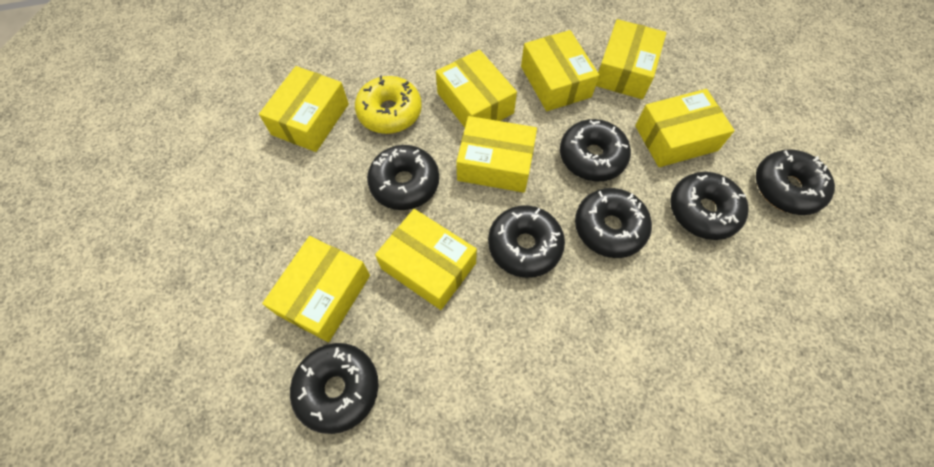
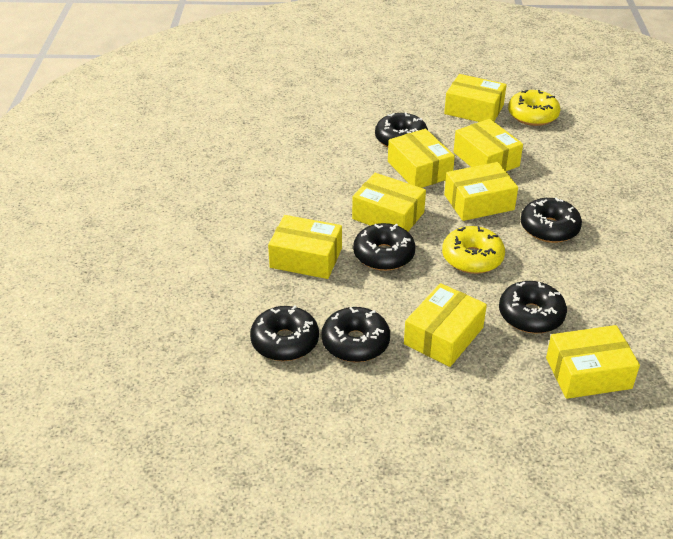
black donut: 7 -> 6
yellow donut: 1 -> 2

